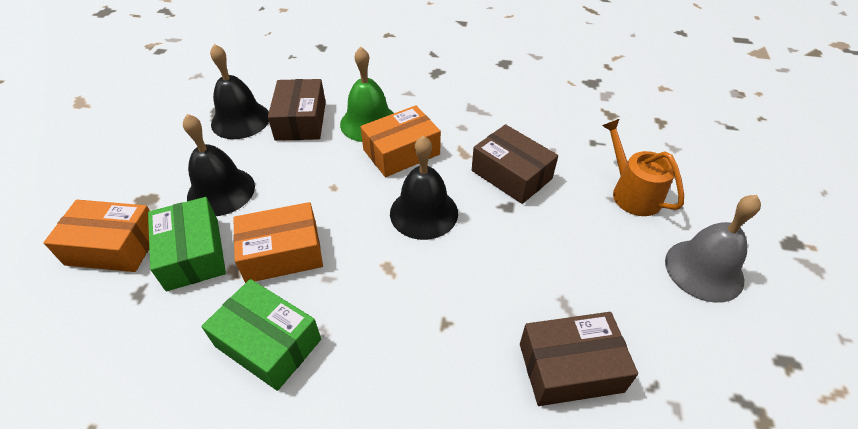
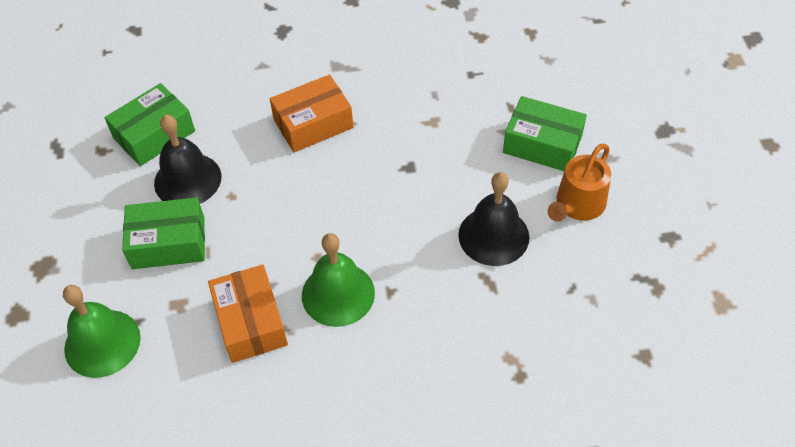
black bell: 3 -> 2
brown box: 3 -> 0
green bell: 1 -> 2
green box: 2 -> 3
grey bell: 1 -> 0
orange box: 3 -> 2

